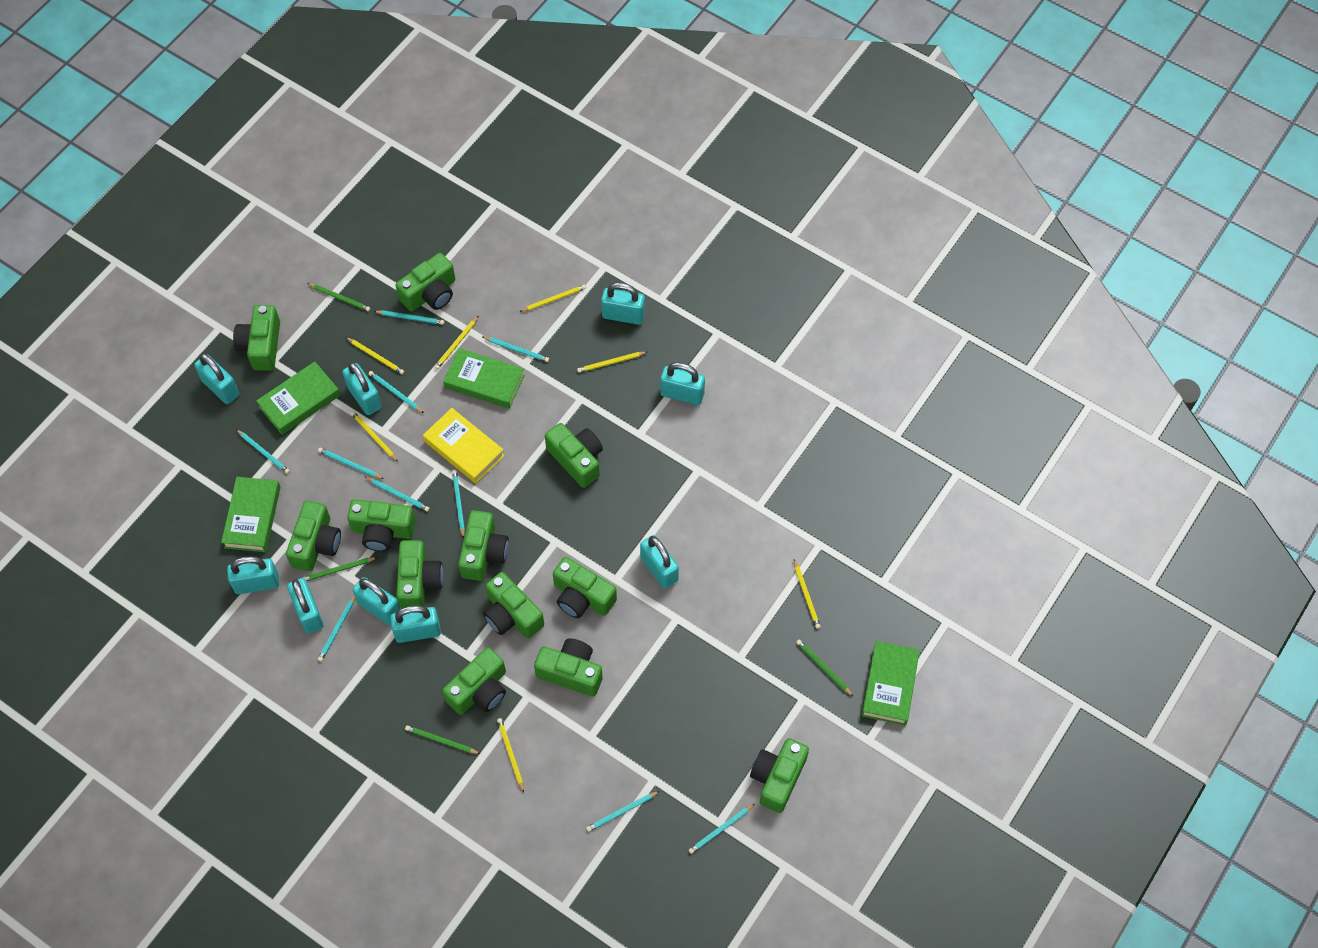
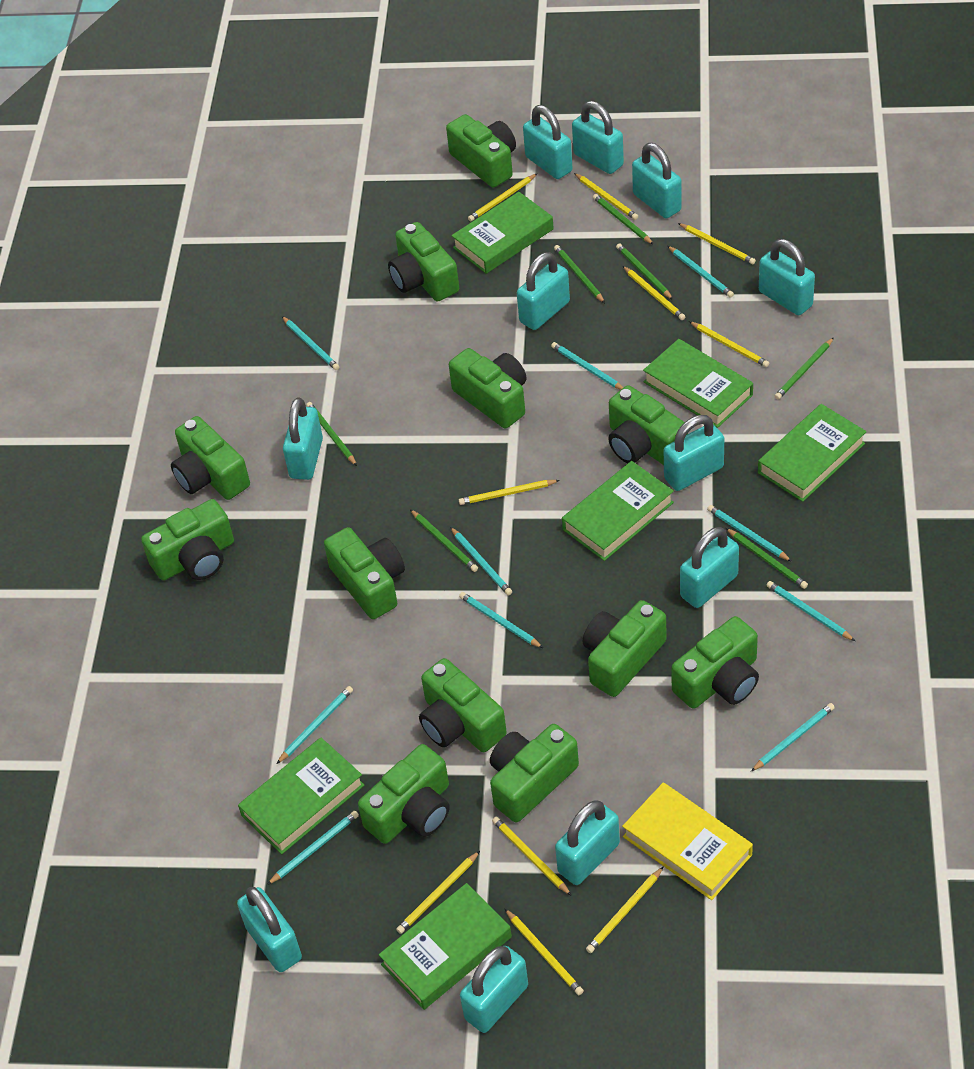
green book: 4 -> 6
green pencil: 4 -> 7
turquoise padlock: 9 -> 11
yellow pencil: 7 -> 10

